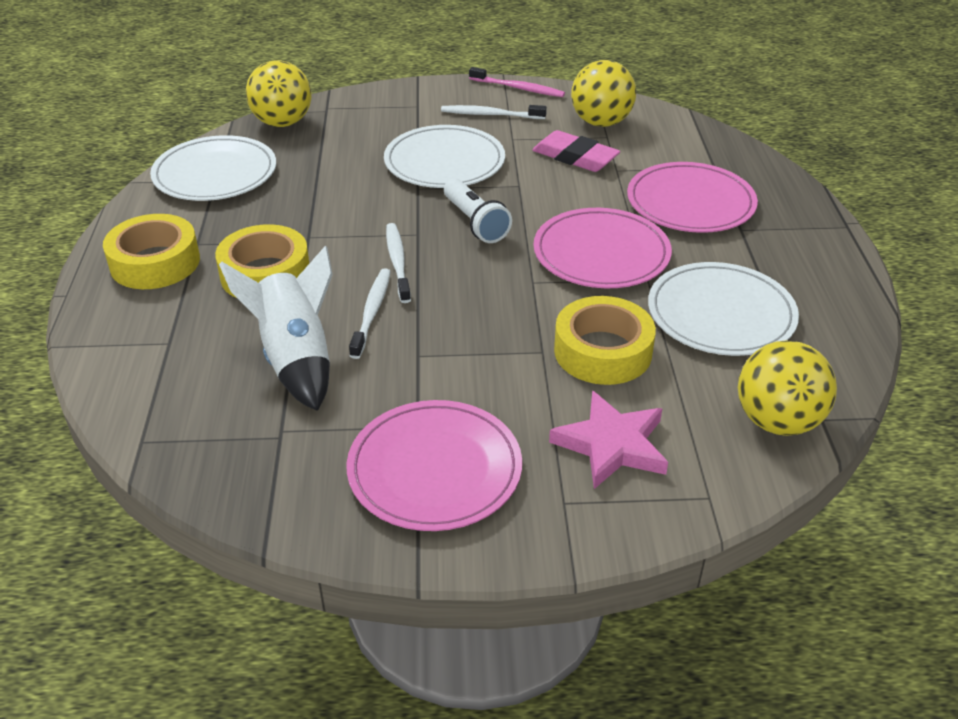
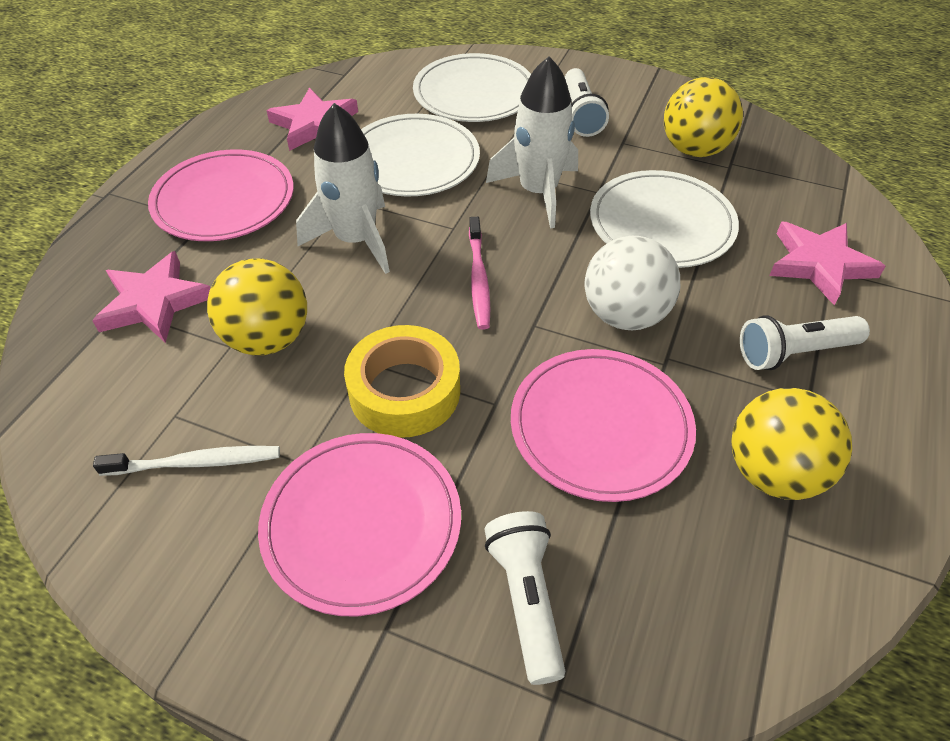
pink eraser: 1 -> 0
pink star: 1 -> 3
white ball: 0 -> 1
white flashlight: 1 -> 3
white rocket: 1 -> 2
white toothbrush: 3 -> 1
yellow tape: 3 -> 1

